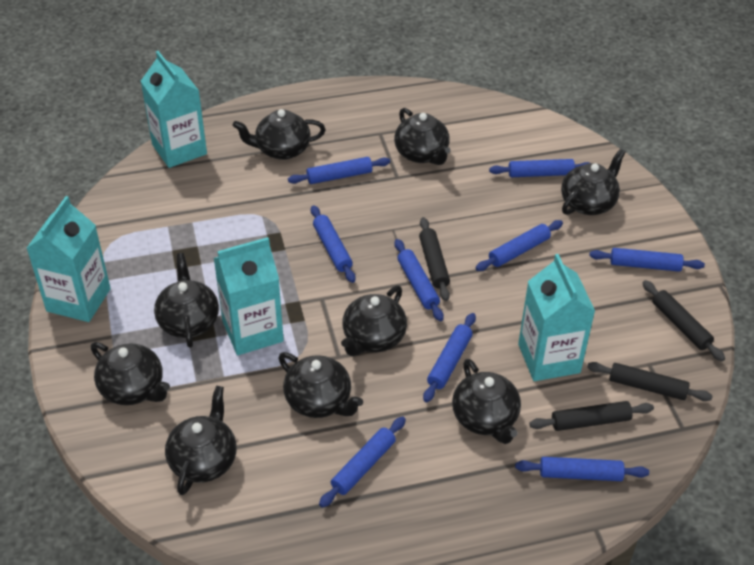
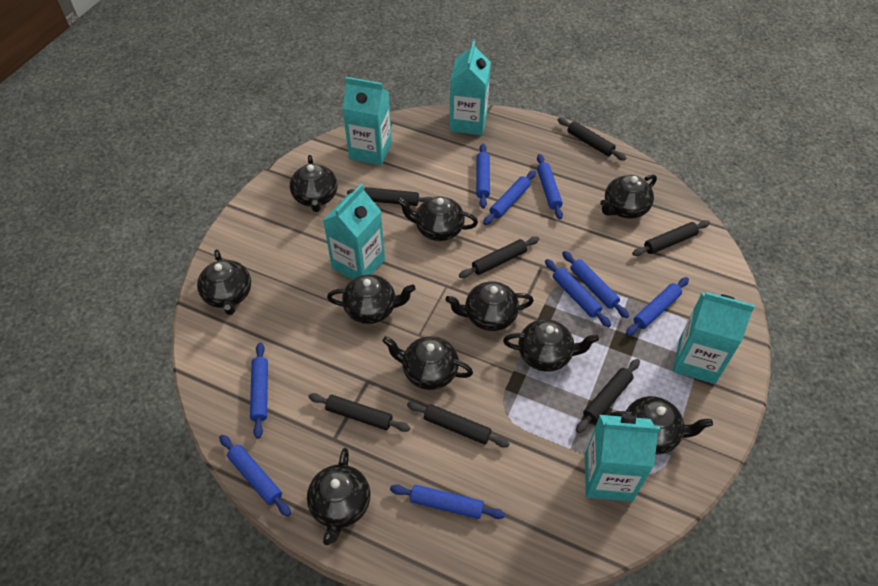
black rolling pin: 4 -> 7
black teapot: 9 -> 10
turquoise carton: 4 -> 5

